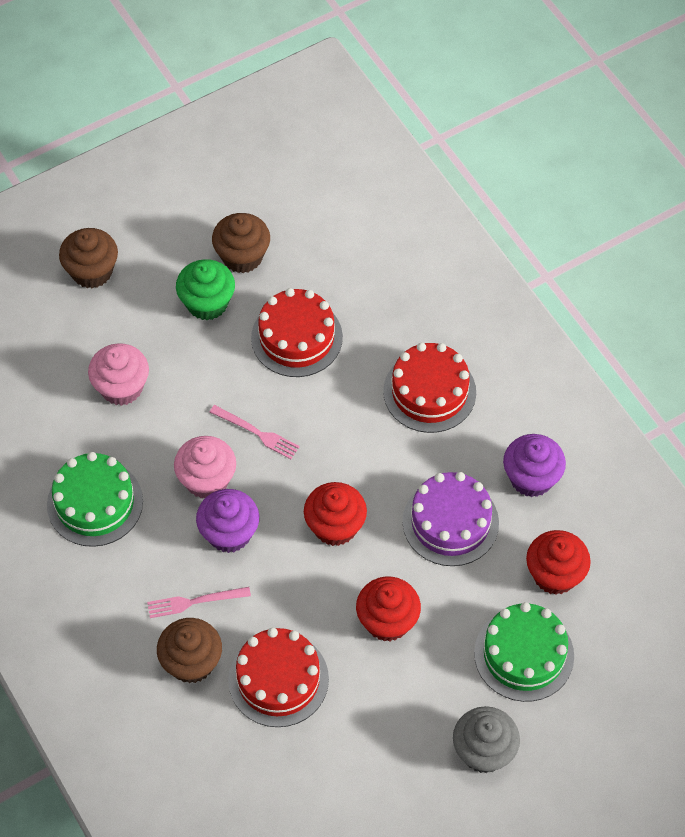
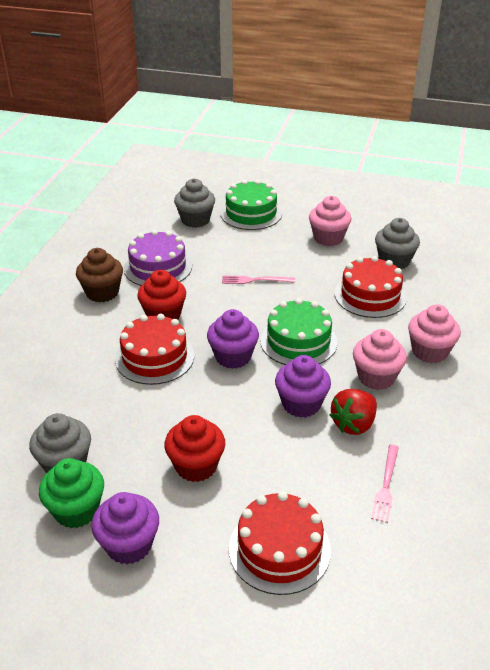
brown cupcake: 3 -> 1
grey cupcake: 1 -> 3
pink cupcake: 2 -> 3
purple cupcake: 2 -> 3
red cupcake: 3 -> 2
red strawberry: 0 -> 1

